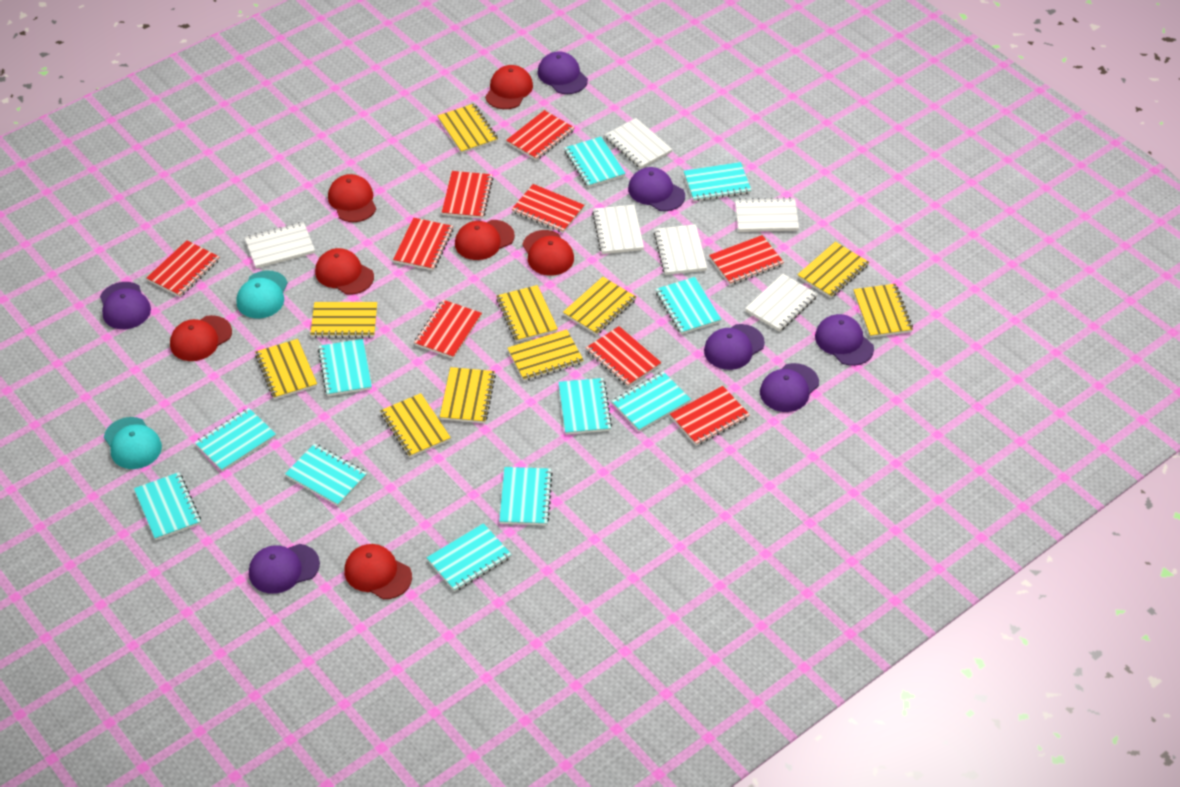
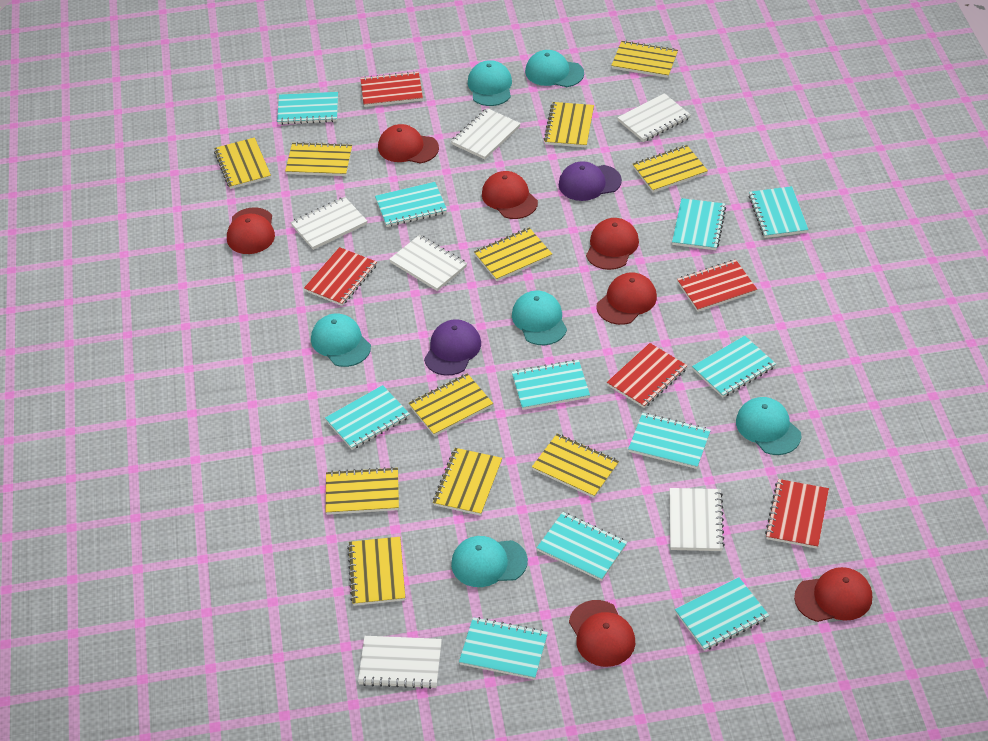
purple cap: 7 -> 2
red notebook: 9 -> 5
turquoise cap: 2 -> 6
yellow notebook: 10 -> 11

